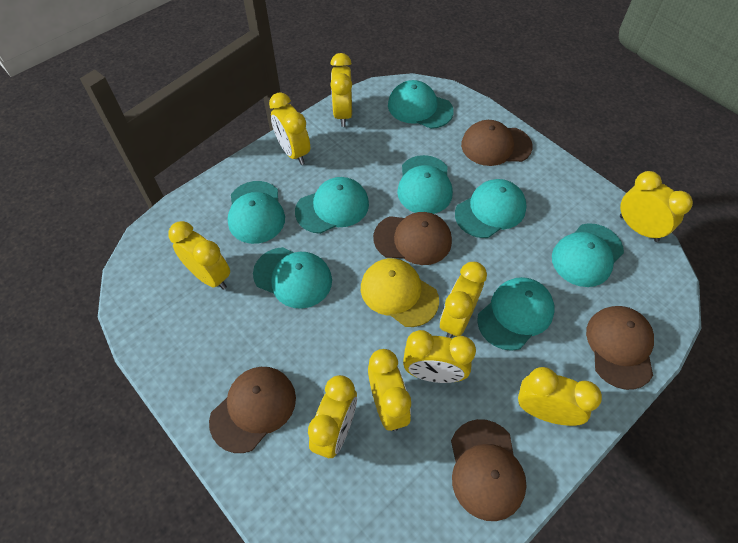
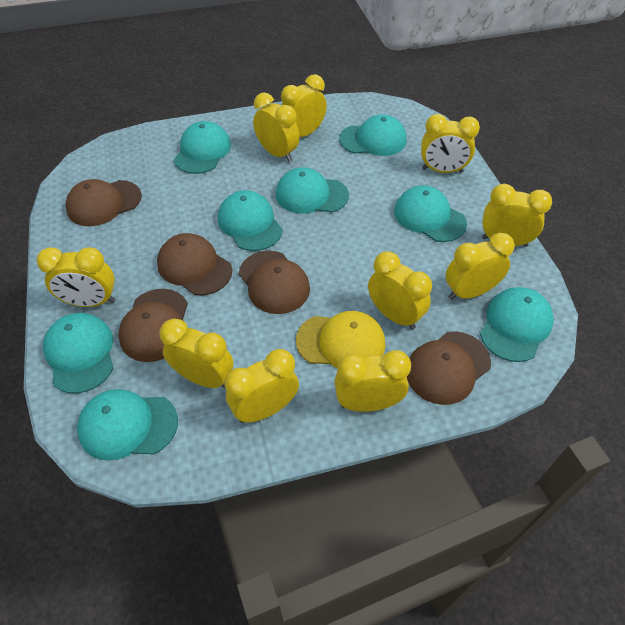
yellow clock: 9 -> 10

